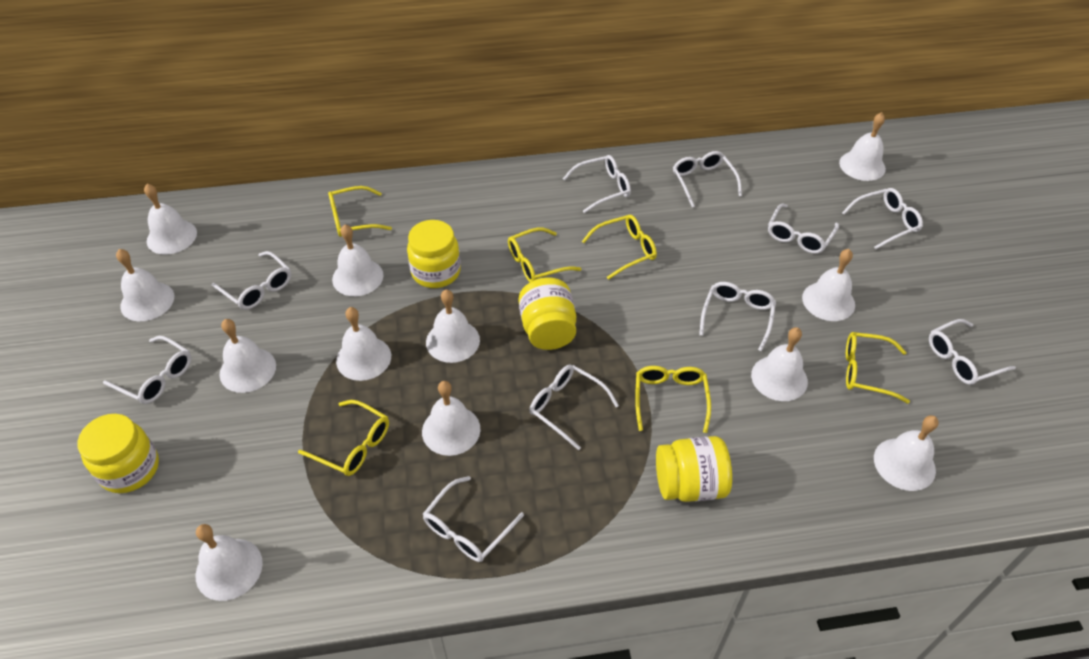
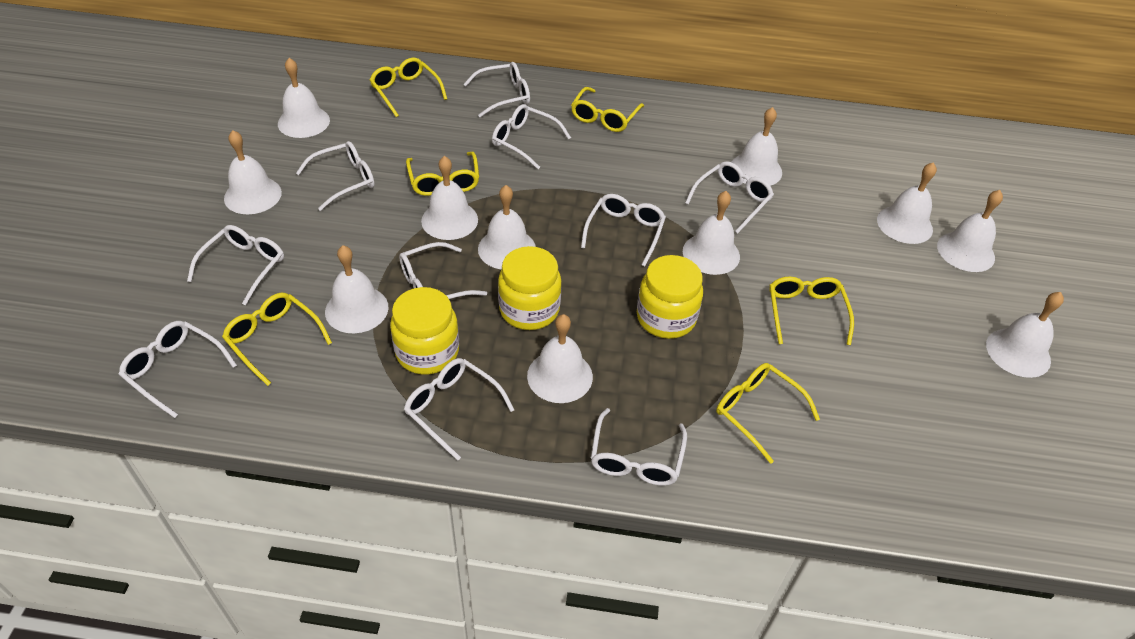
white bell: 12 -> 11
yellow jar: 4 -> 3

